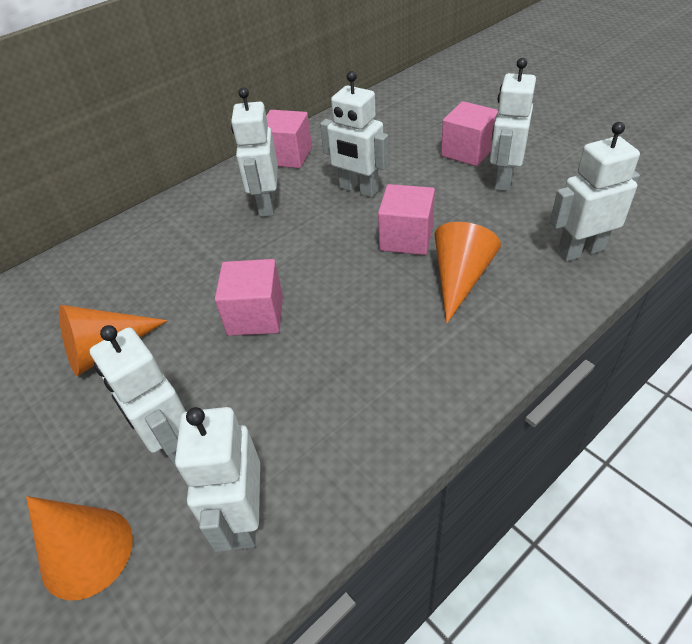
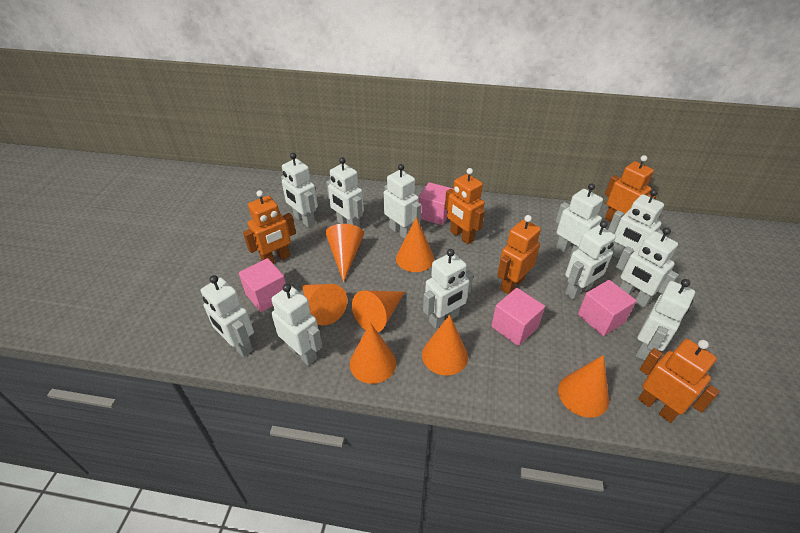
orange cone: 3 -> 7
orange robot: 0 -> 5
white robot: 6 -> 11

